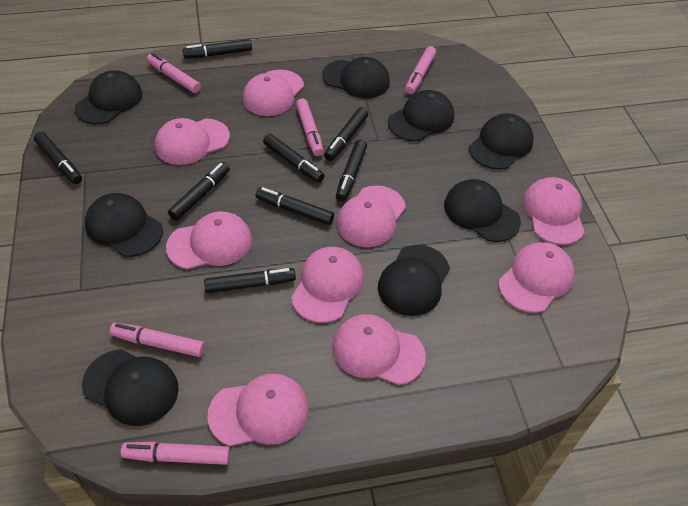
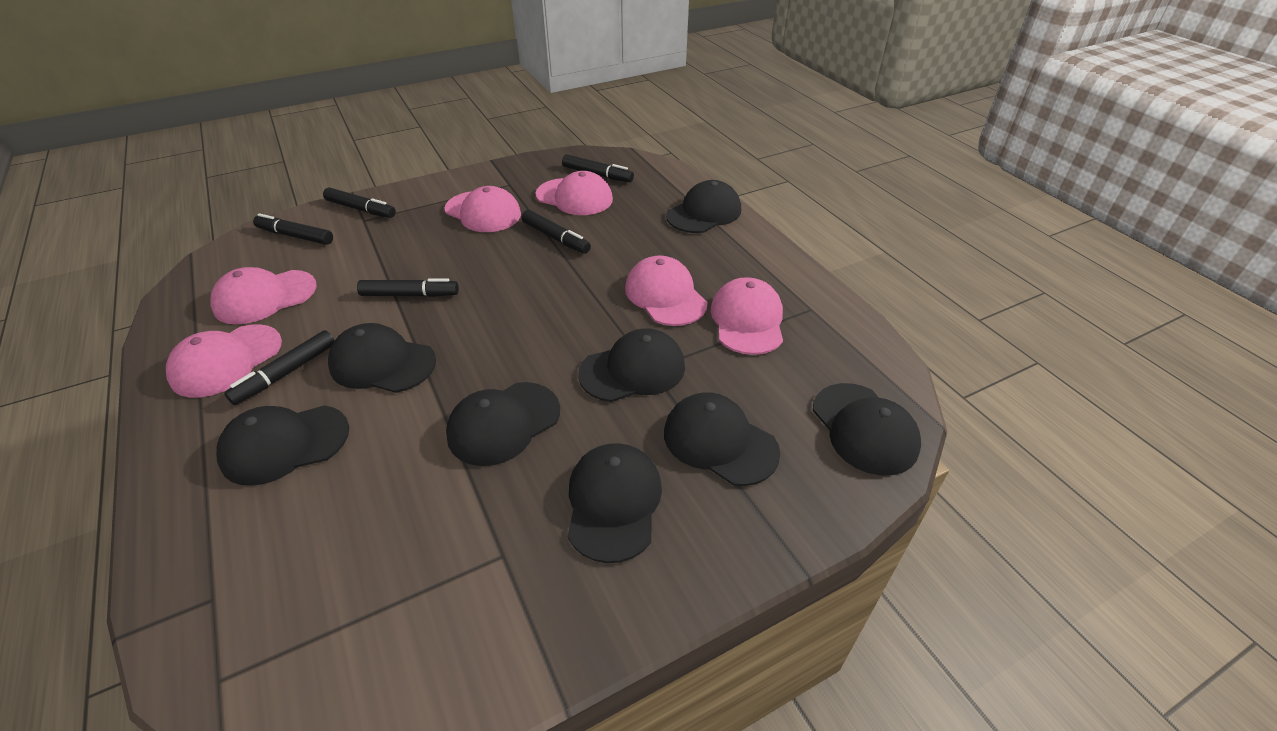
black marker: 8 -> 6
pink cap: 9 -> 6
pink marker: 5 -> 0

